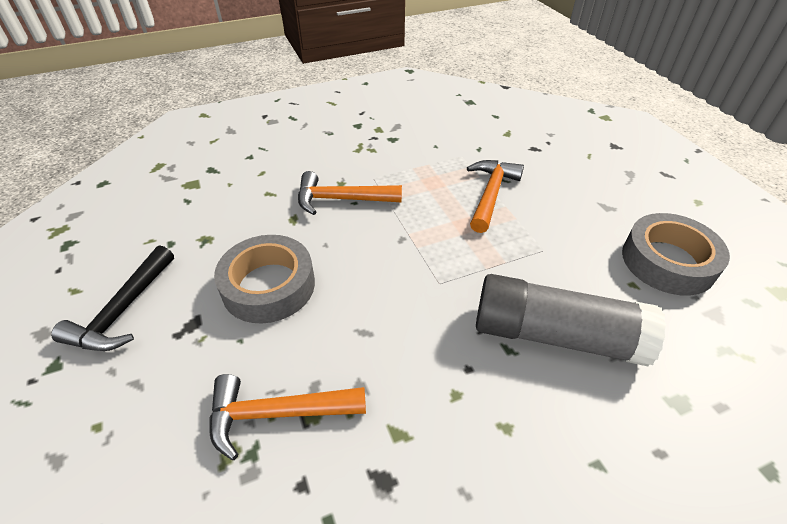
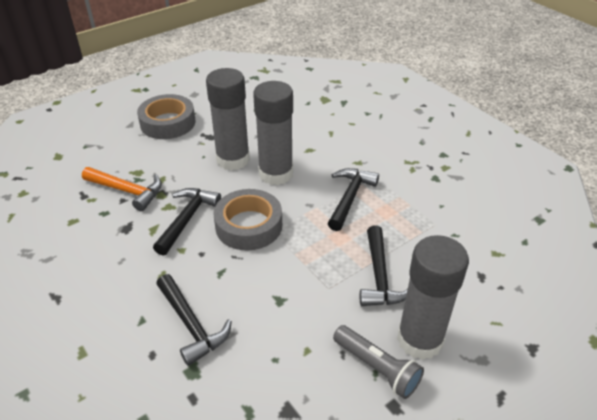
black hammer: 1 -> 4
grey flashlight: 0 -> 1
grey glue stick: 1 -> 3
orange hammer: 3 -> 1

